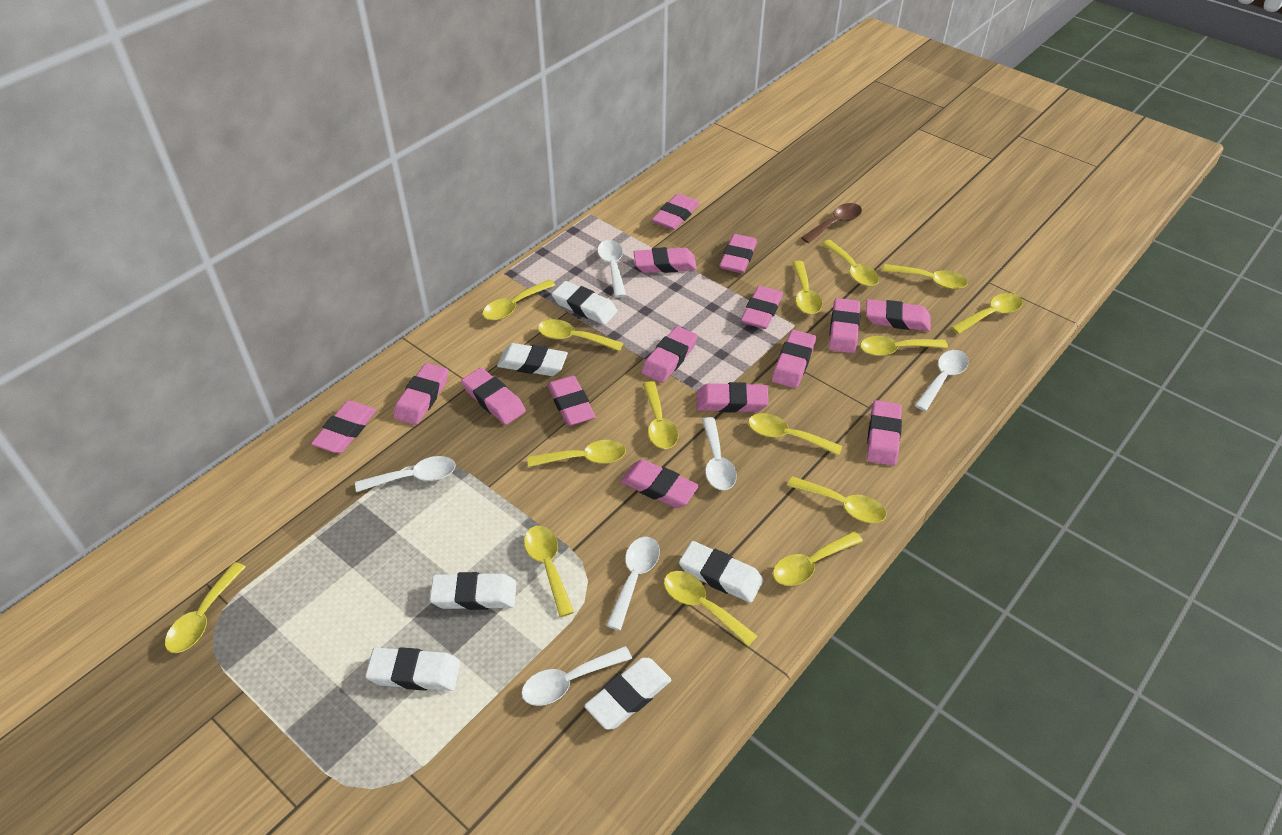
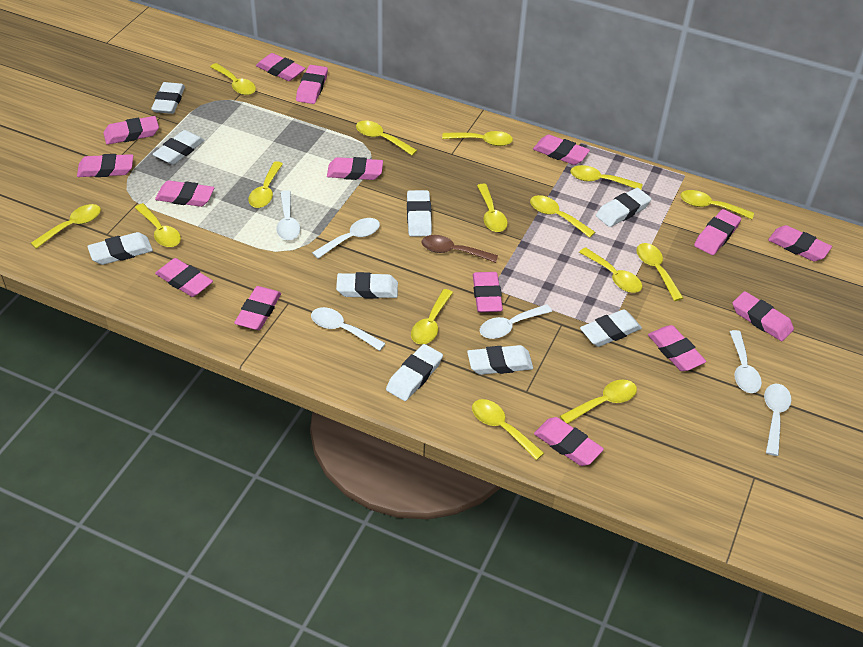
white eraser: 6 -> 9

